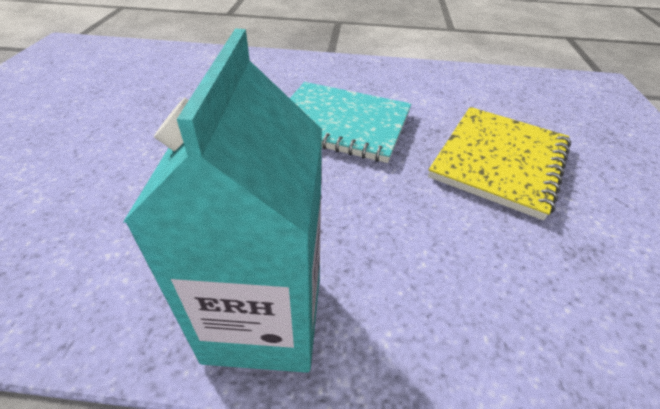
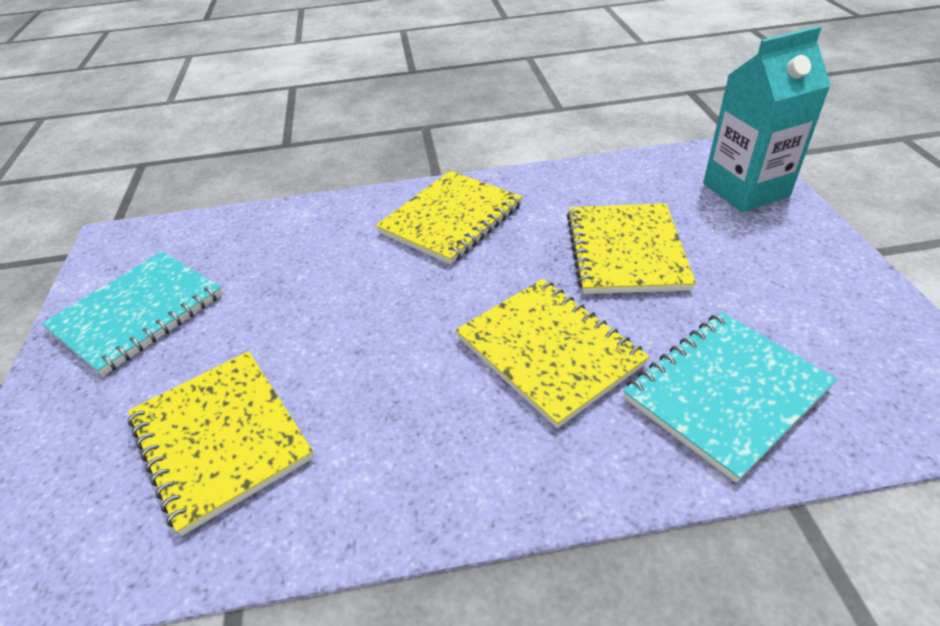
turquoise notebook: 1 -> 2
yellow notebook: 1 -> 4

